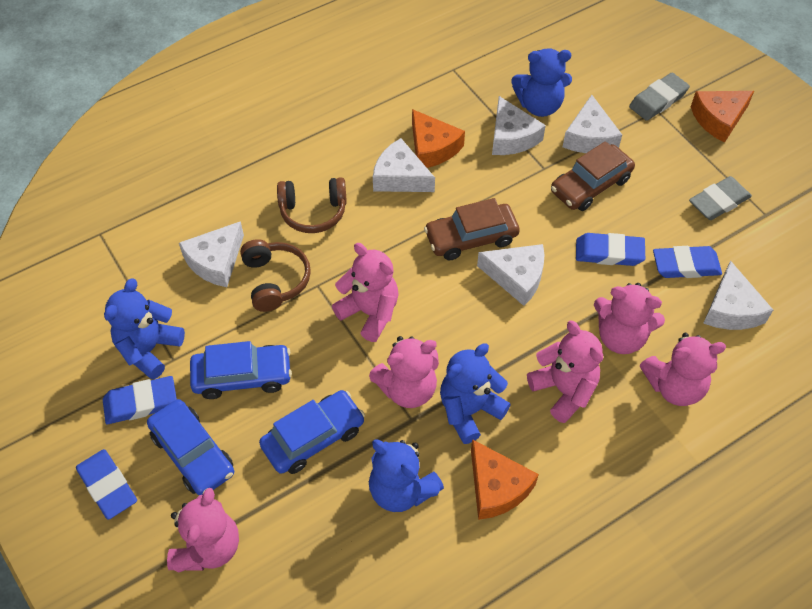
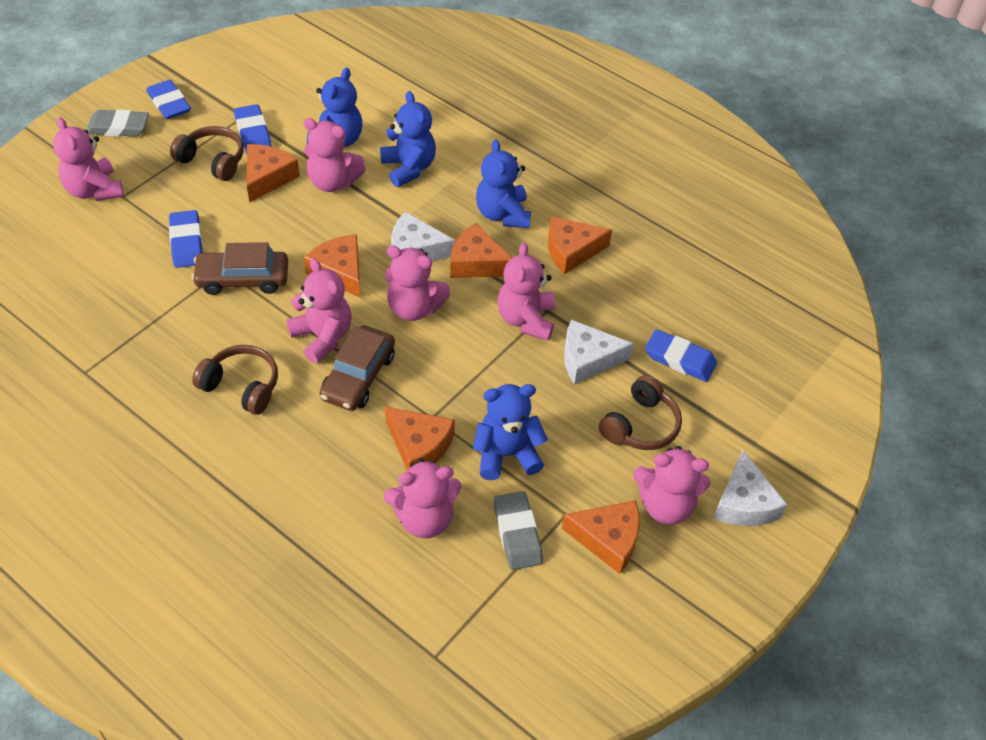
blue car: 3 -> 0
brown headphones: 2 -> 3
orange cheese: 3 -> 6
pink teddy bear: 6 -> 7
white cheese: 6 -> 3

